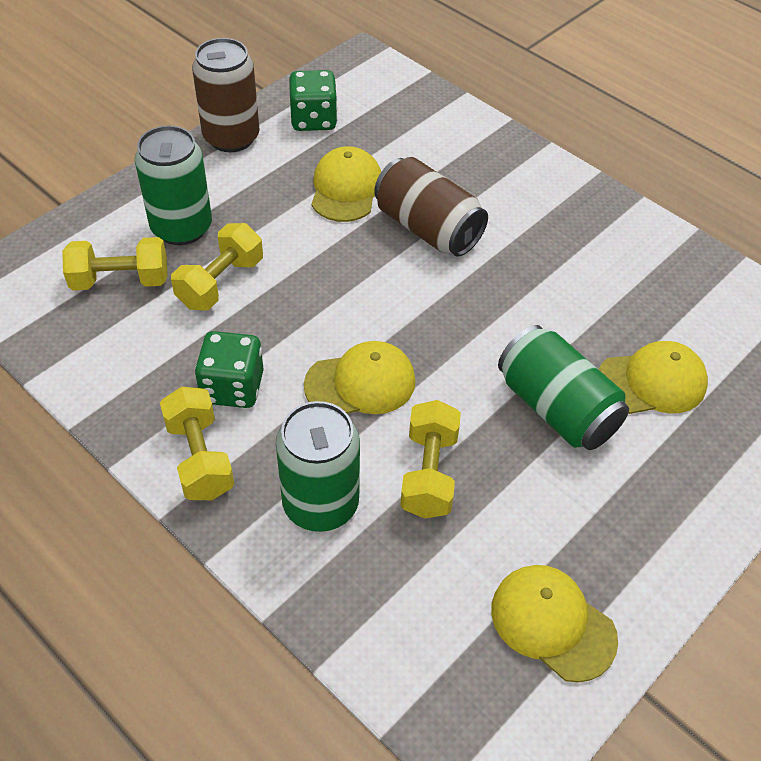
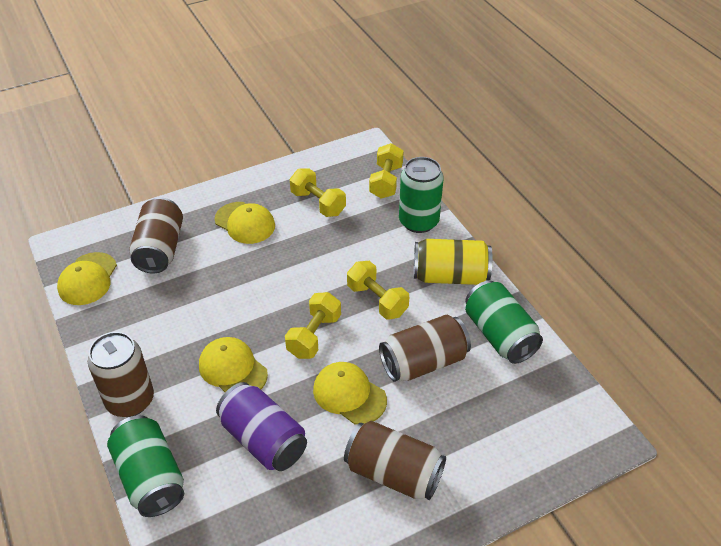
brown can: 2 -> 4
green dice: 2 -> 0
purple can: 0 -> 1
yellow can: 0 -> 1

